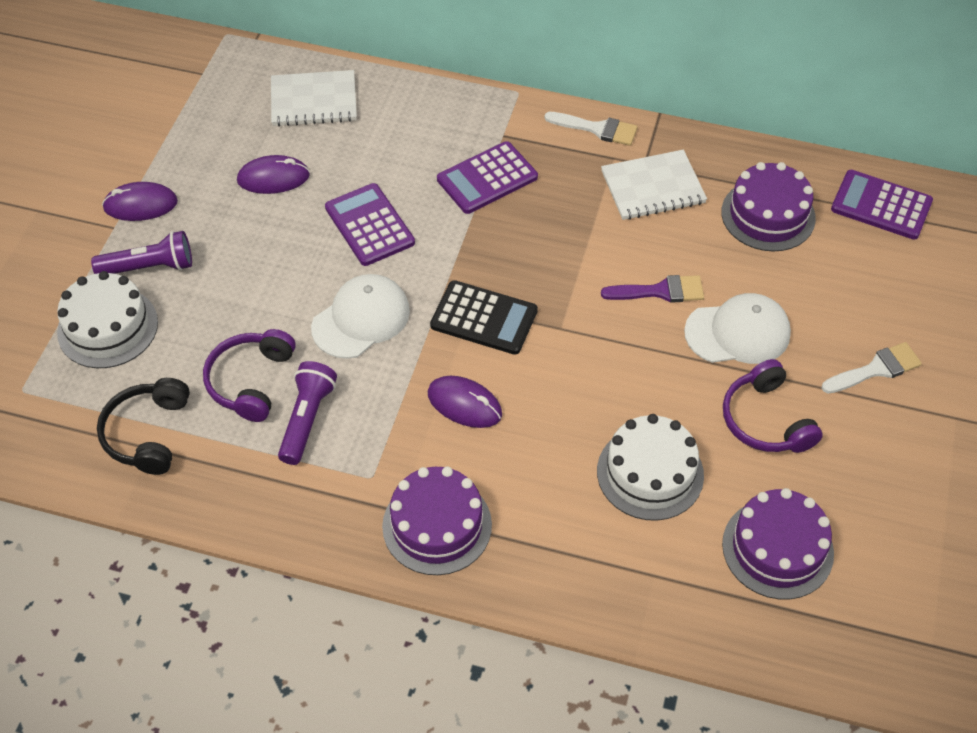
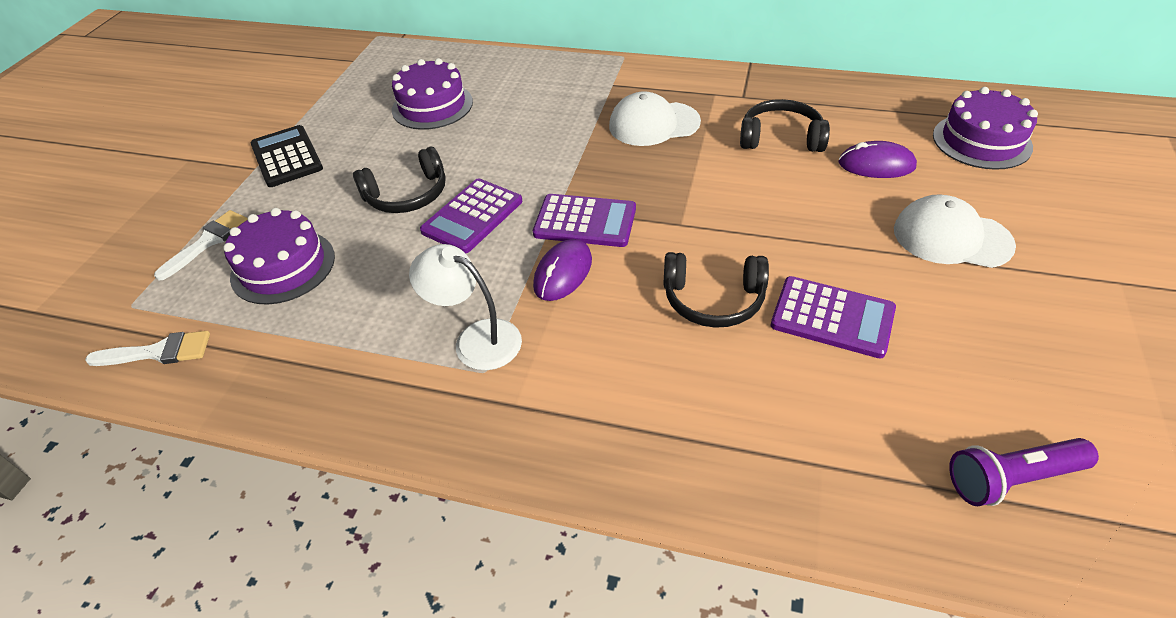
black headphones: 1 -> 3
purple brush: 1 -> 0
purple flashlight: 2 -> 1
purple headphones: 2 -> 0
purple mouse: 3 -> 2
white cake: 2 -> 0
white lamp: 0 -> 1
white notebook: 2 -> 0

